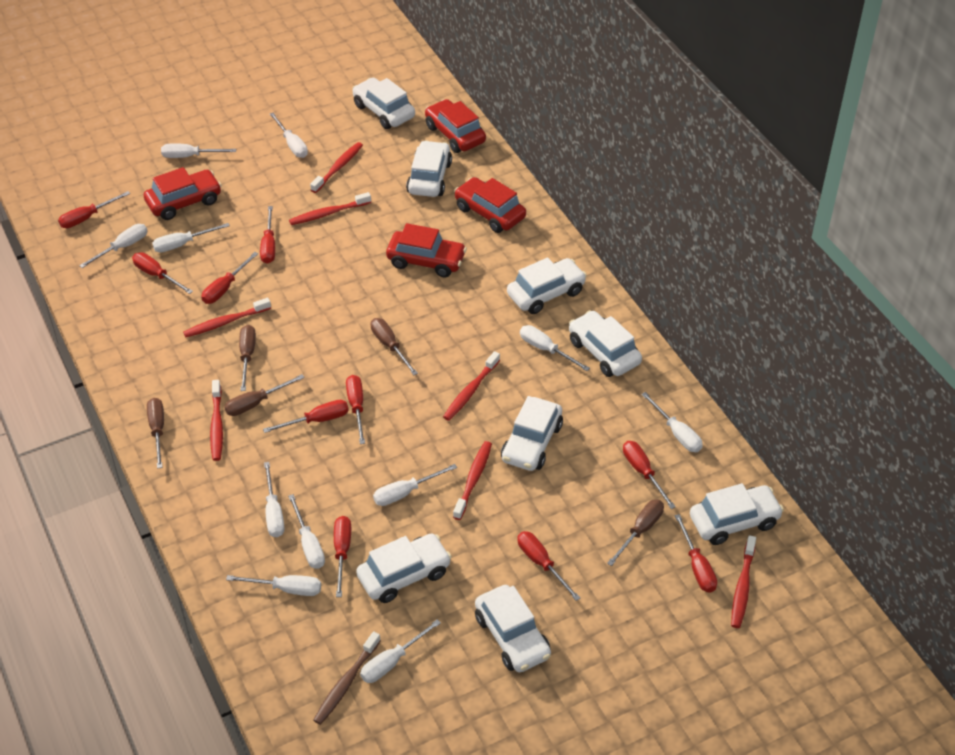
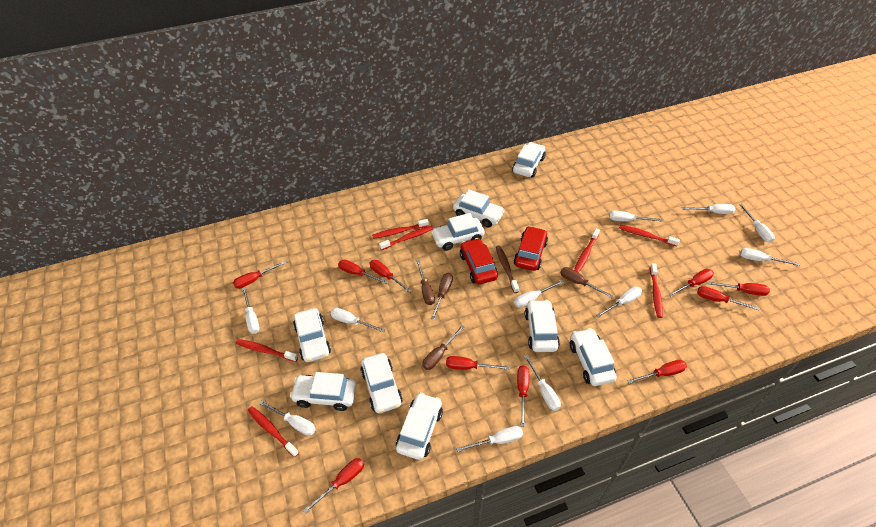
brown screwdriver: 5 -> 4
red car: 4 -> 2
white car: 8 -> 9

